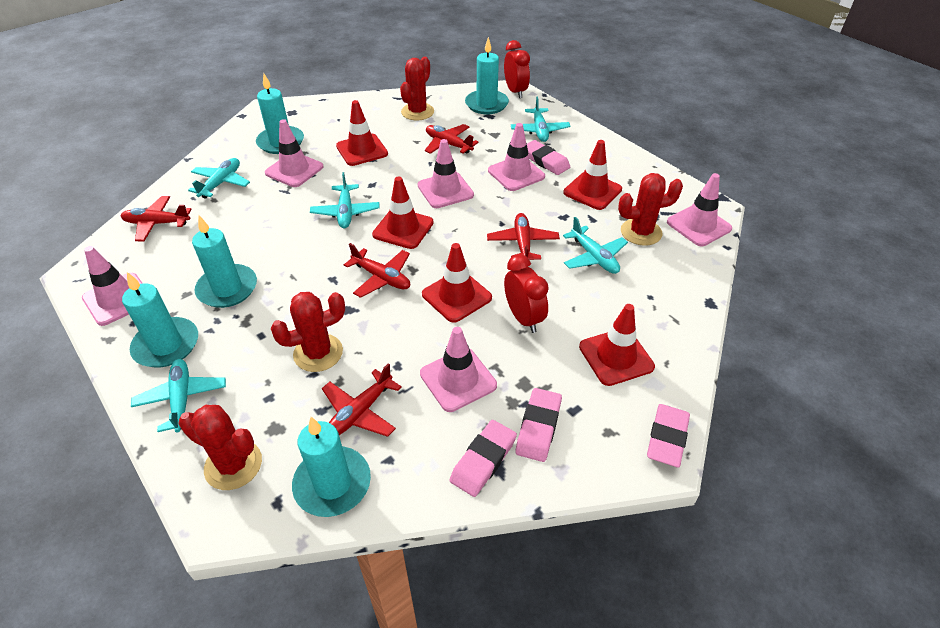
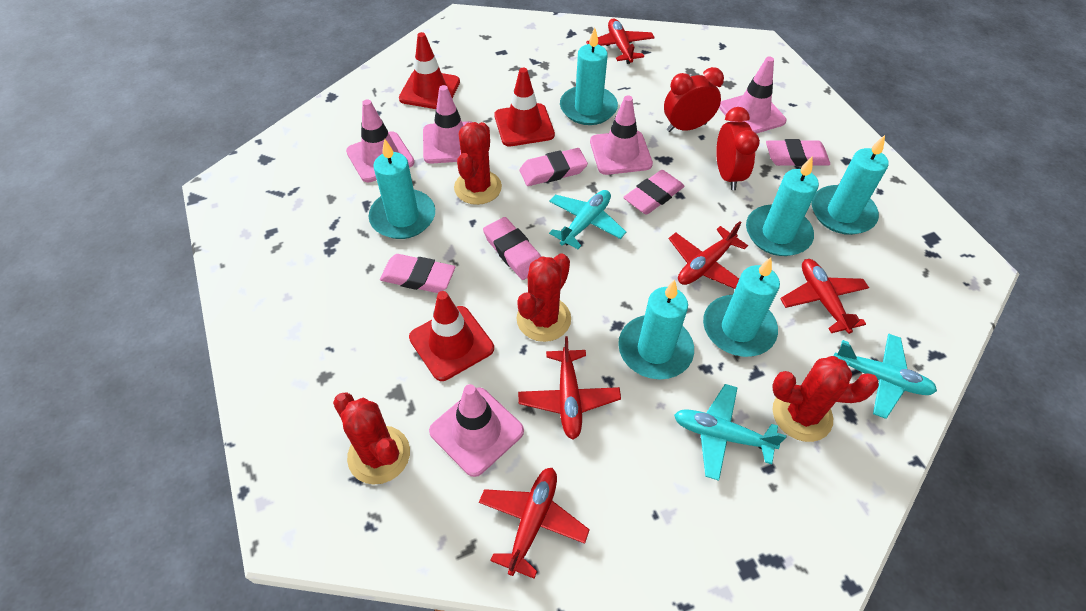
pink eraser: 4 -> 5
pink traffic cone: 6 -> 5
red traffic cone: 5 -> 3
turquoise candle: 5 -> 6
turquoise plane: 5 -> 3

